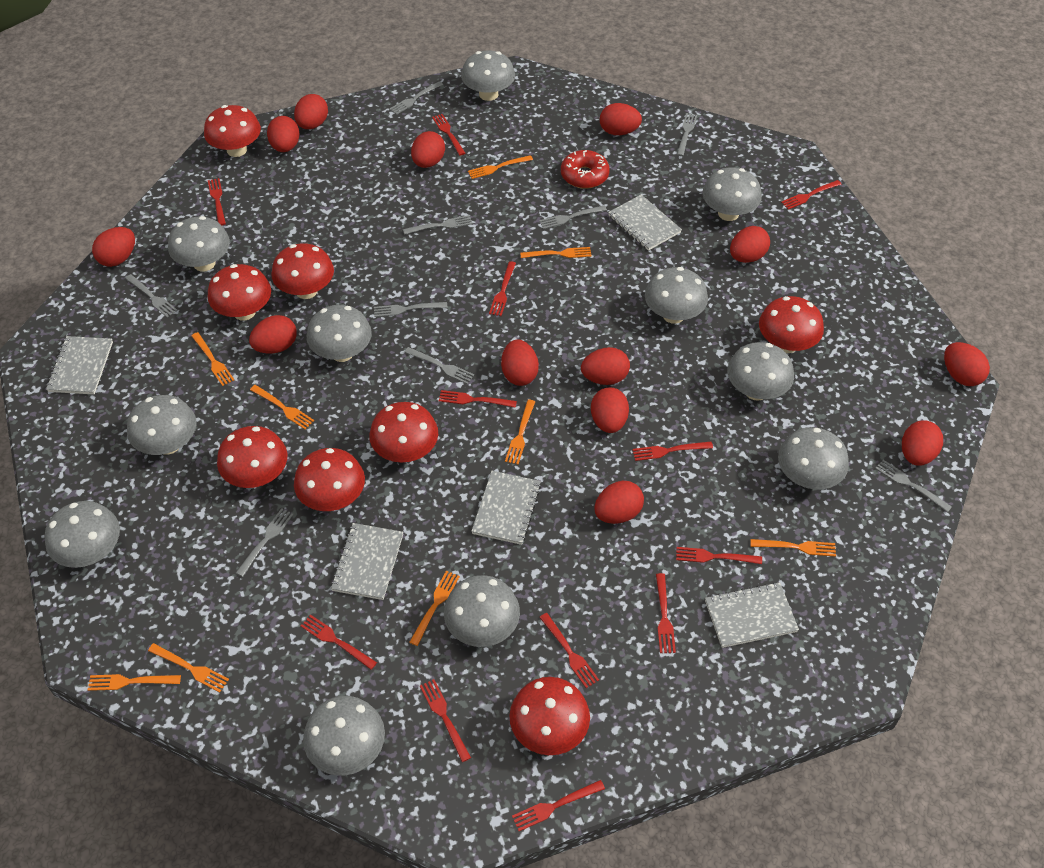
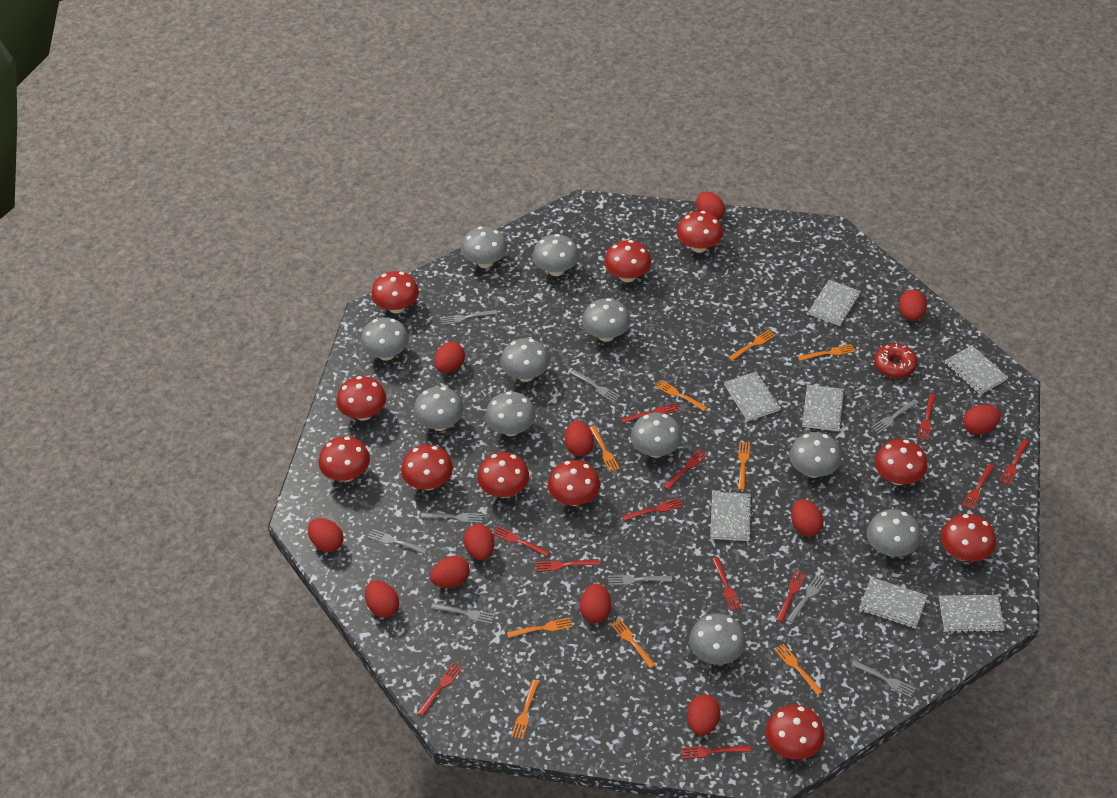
grey notebook: 5 -> 7
red egg: 13 -> 12
red mushroom: 8 -> 11

